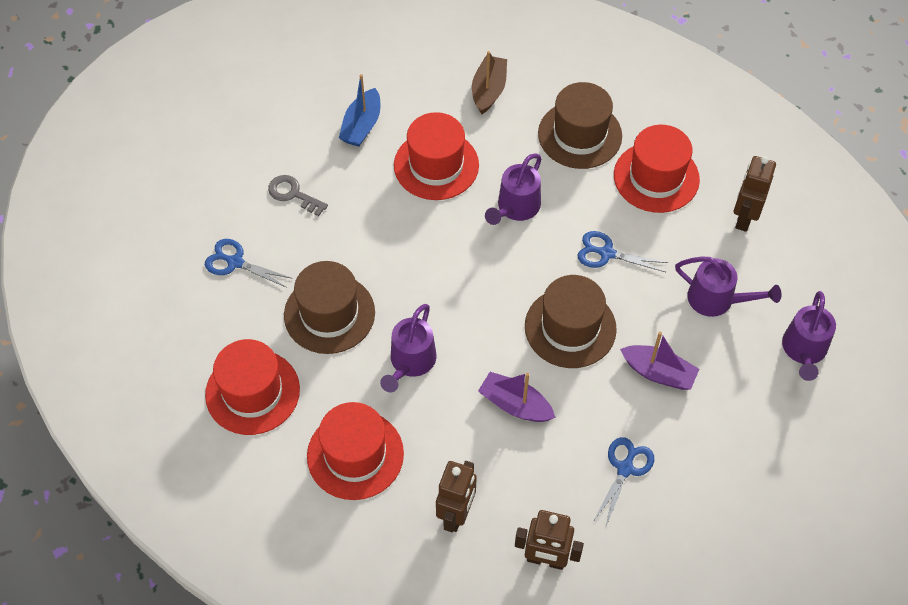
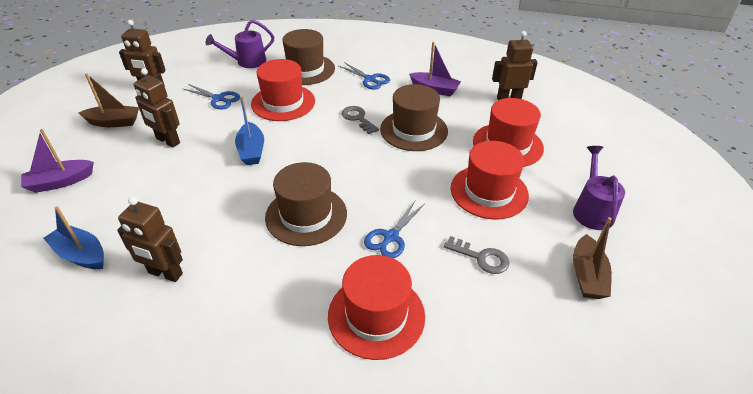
blue boat: 1 -> 2
brown boat: 1 -> 2
brown robot: 3 -> 4
grey key: 1 -> 2
purple watering can: 4 -> 2

